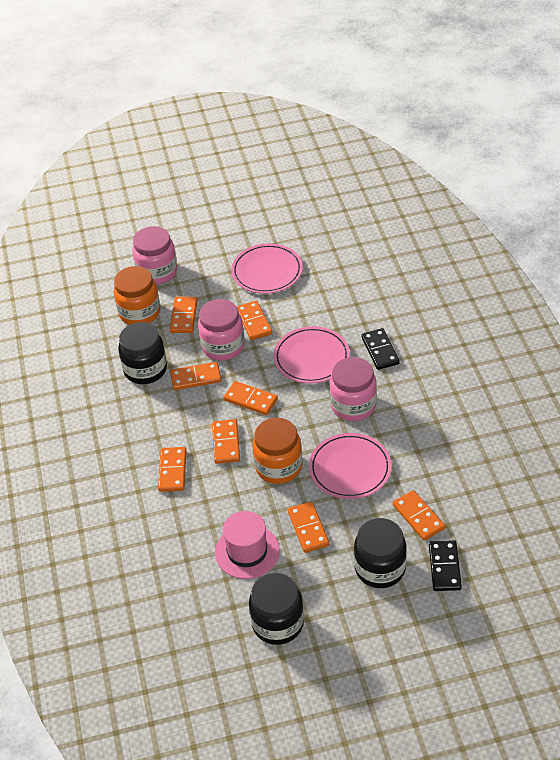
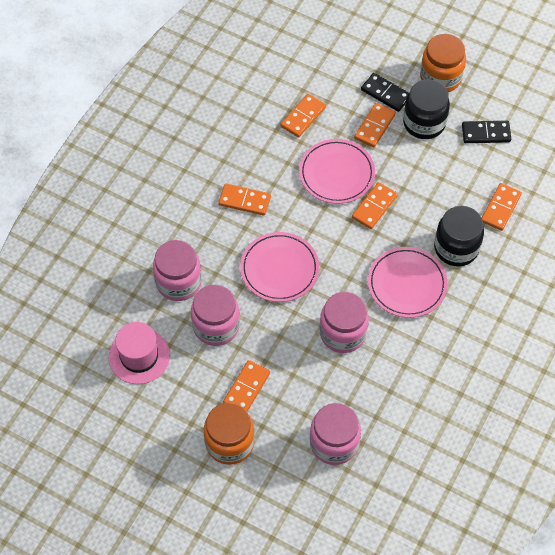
black jar: 3 -> 2
orange domino: 8 -> 6
pink jar: 3 -> 4

